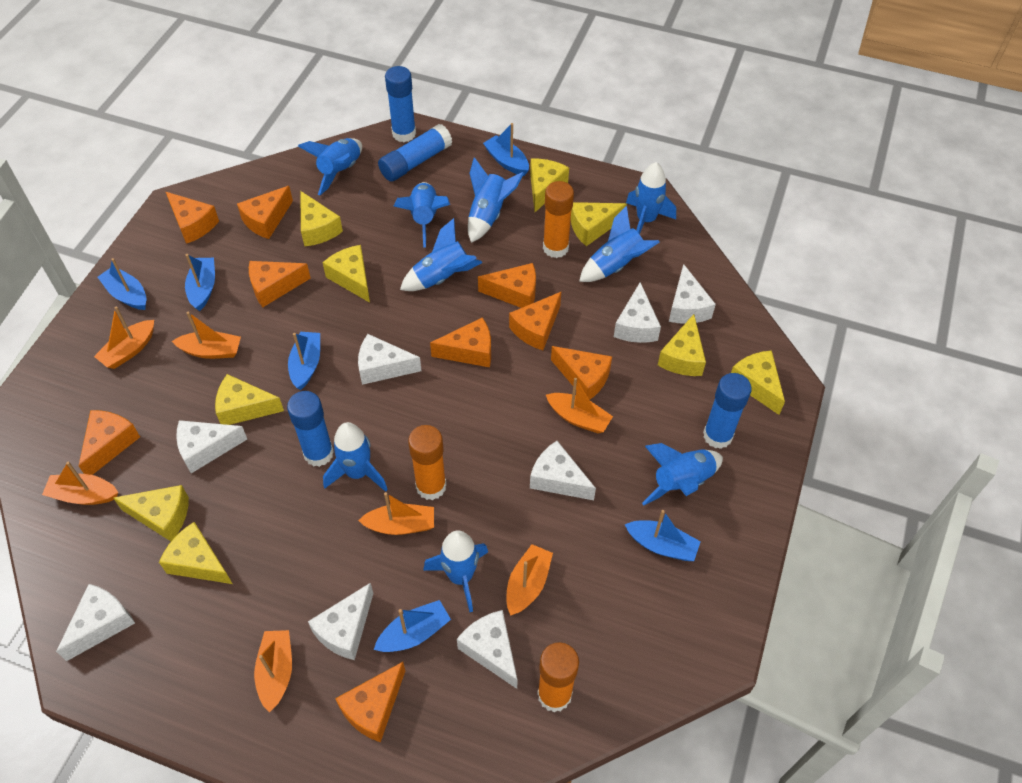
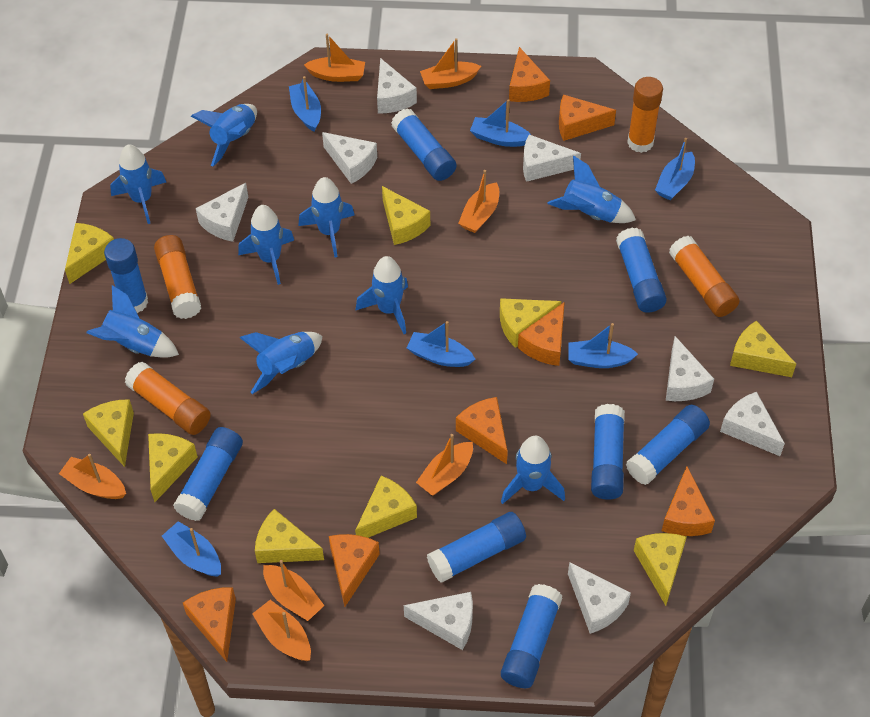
blue glue stick: 4 -> 8
orange cheese: 9 -> 7
orange glue stick: 3 -> 4

